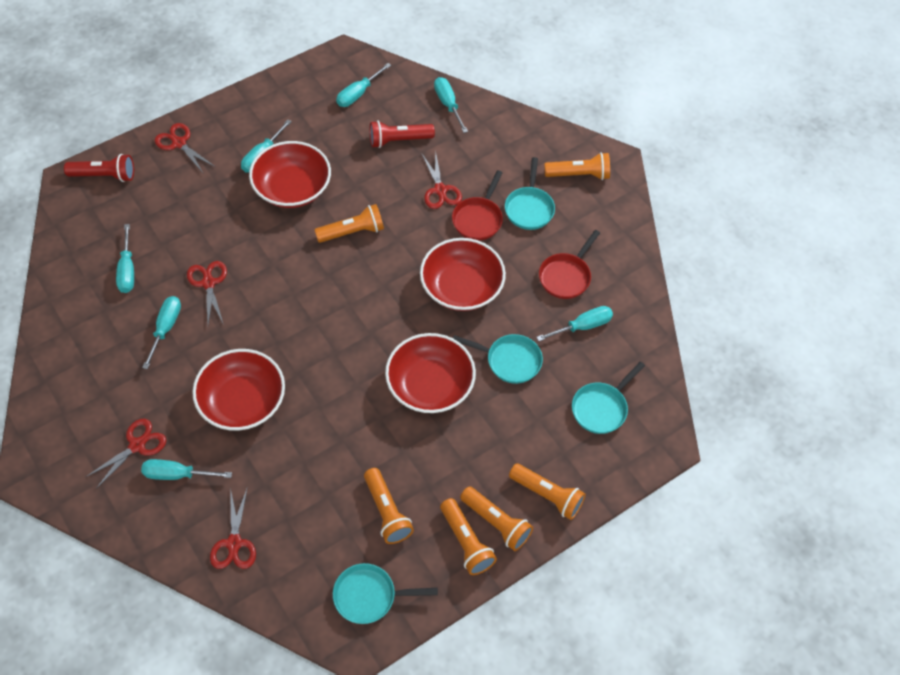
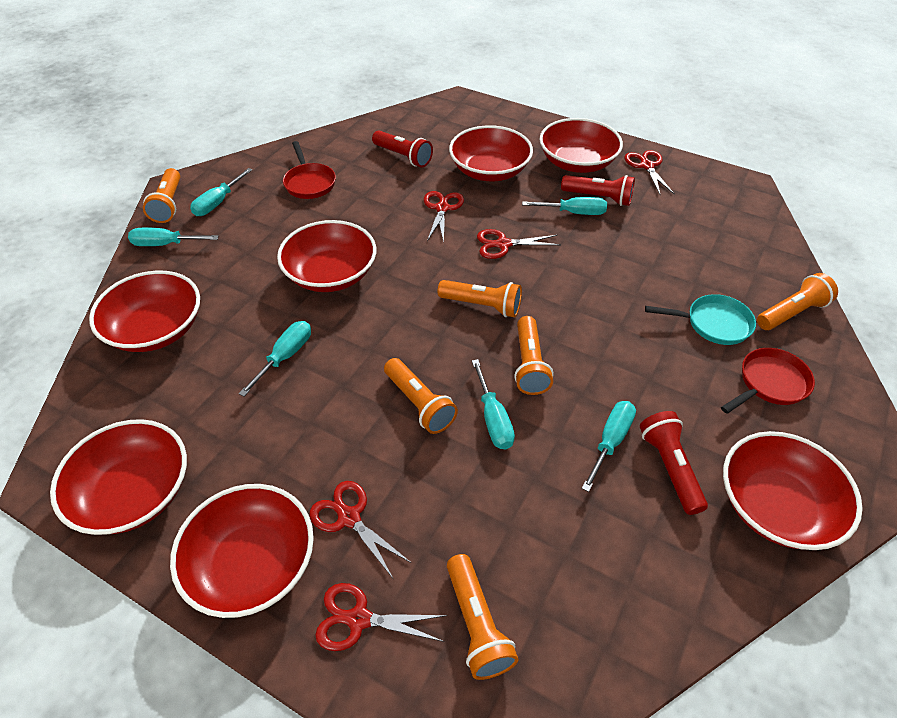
red bowl: 4 -> 7
red flashlight: 2 -> 3
turquoise pan: 4 -> 1
turquoise screwdriver: 7 -> 6

